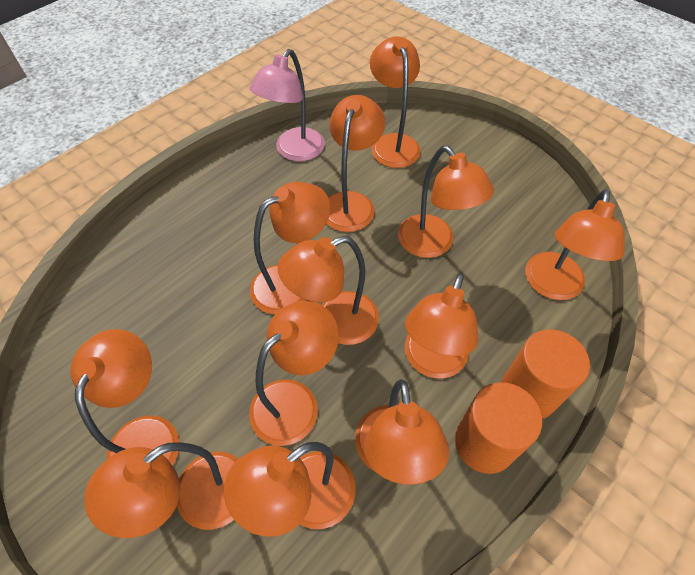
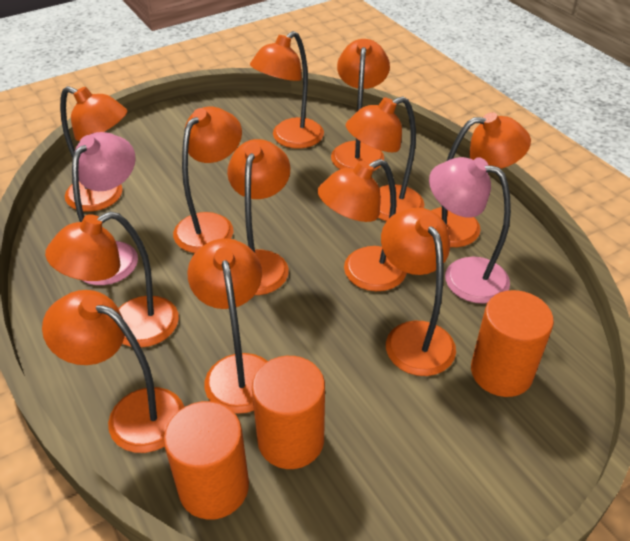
orange cylinder: 2 -> 3
pink lamp: 1 -> 2

